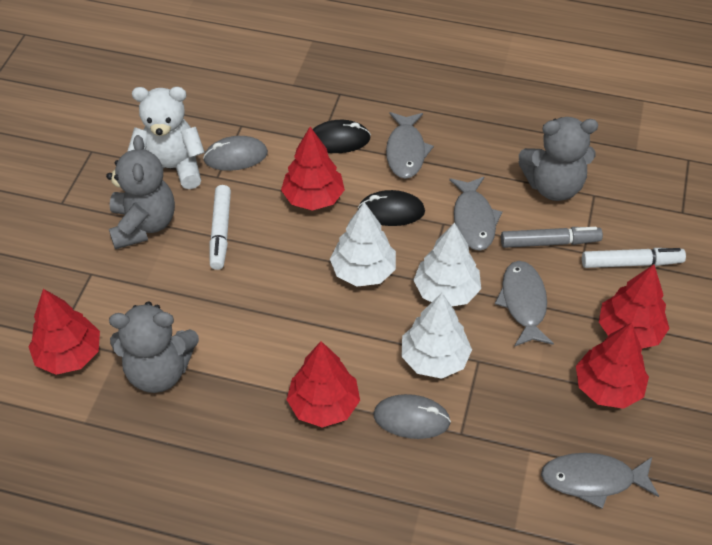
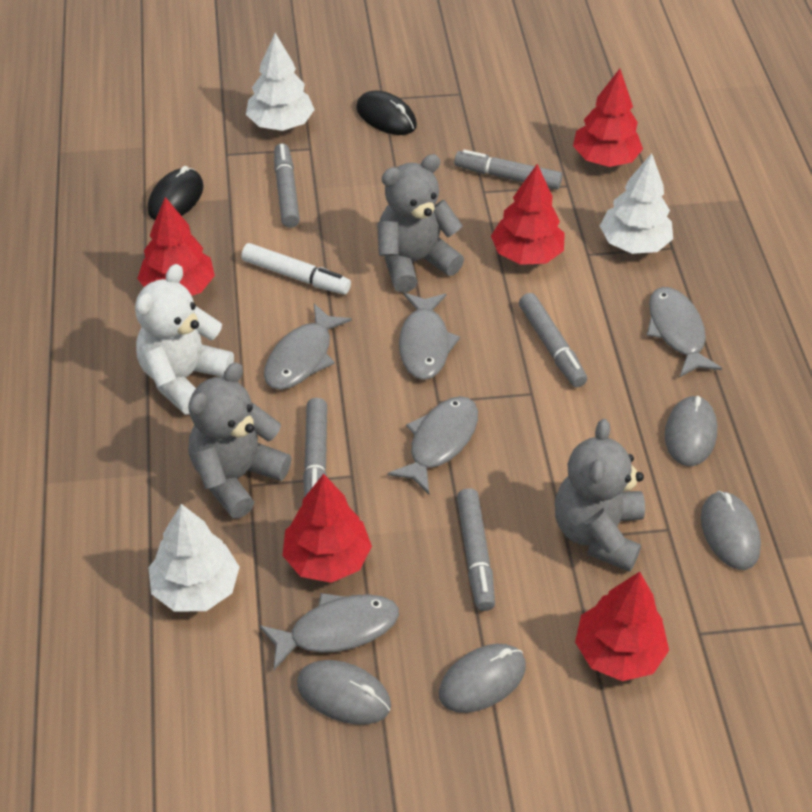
grey fish: 4 -> 5
grey marker: 1 -> 5
grey mouse: 2 -> 4
white marker: 2 -> 1

